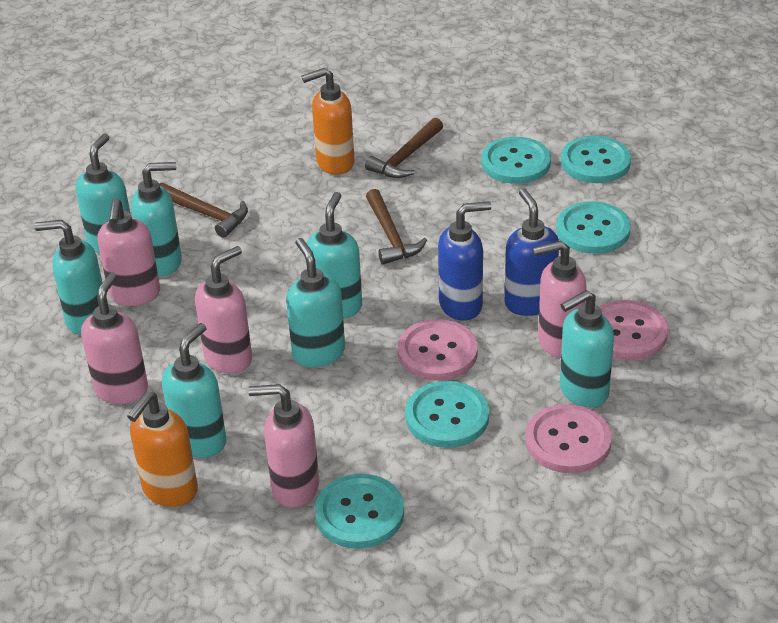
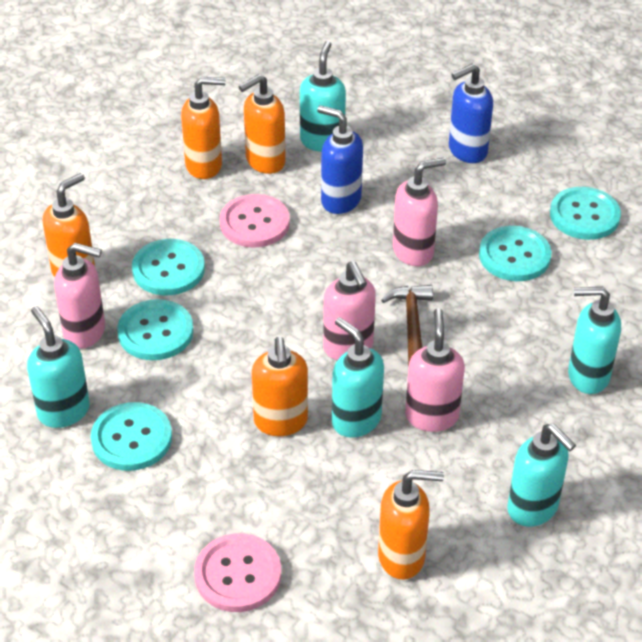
brown hammer: 3 -> 1
orange soap dispenser: 2 -> 5
pink button: 3 -> 2
pink soap dispenser: 5 -> 4
turquoise soap dispenser: 7 -> 5

